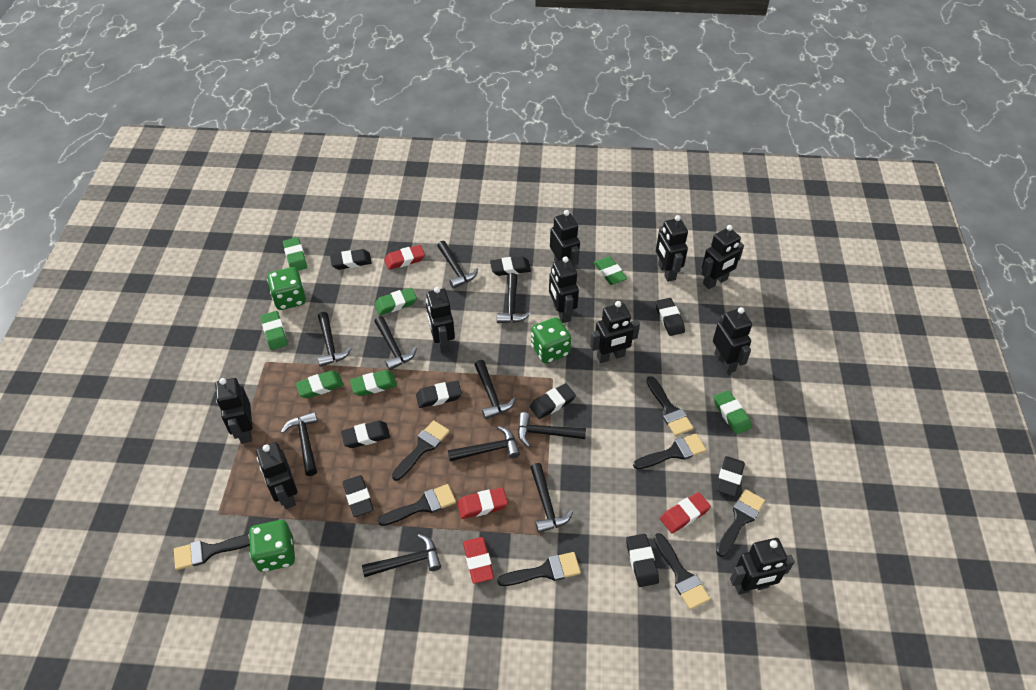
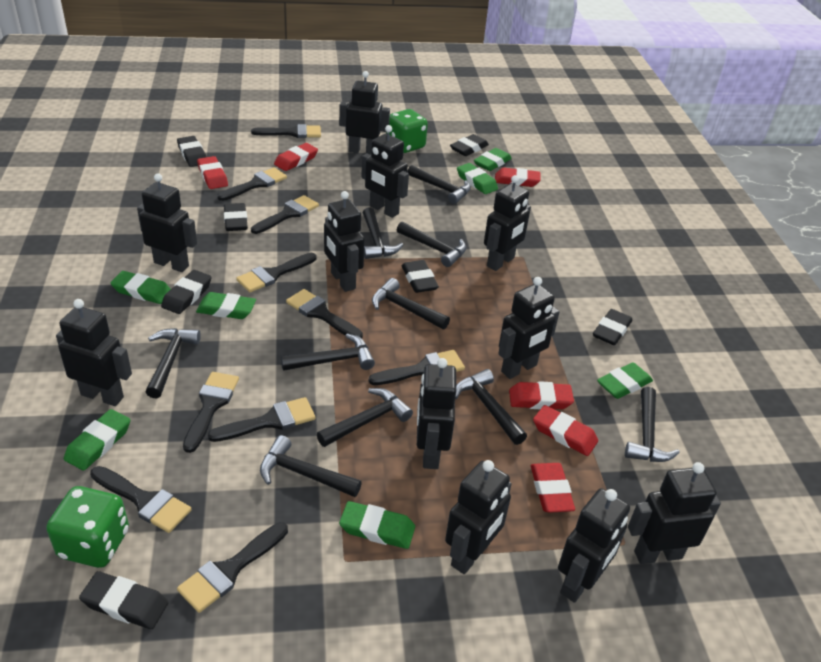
black brush: 8 -> 10
black eraser: 9 -> 7
black robot: 10 -> 11
green dice: 3 -> 2
red eraser: 4 -> 6

